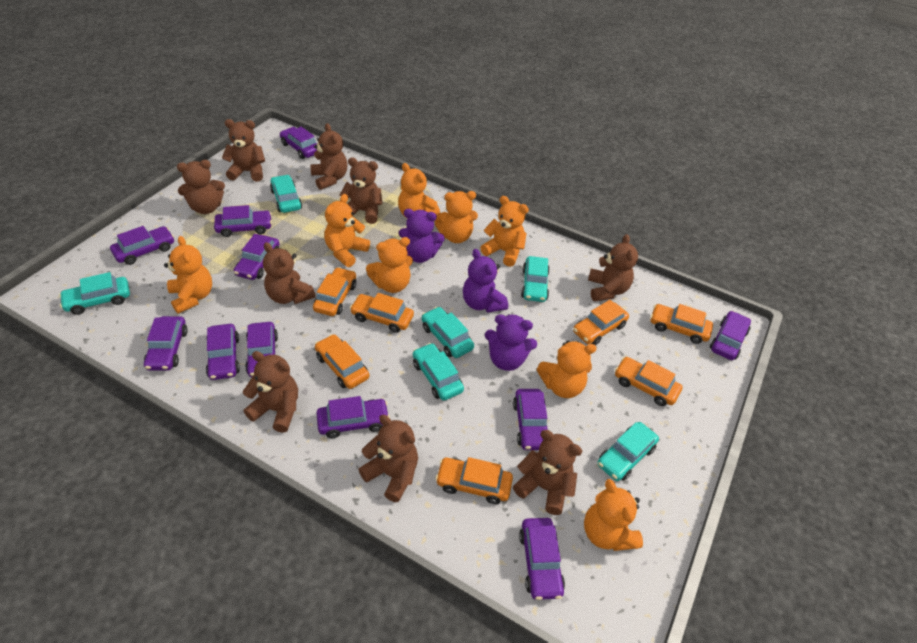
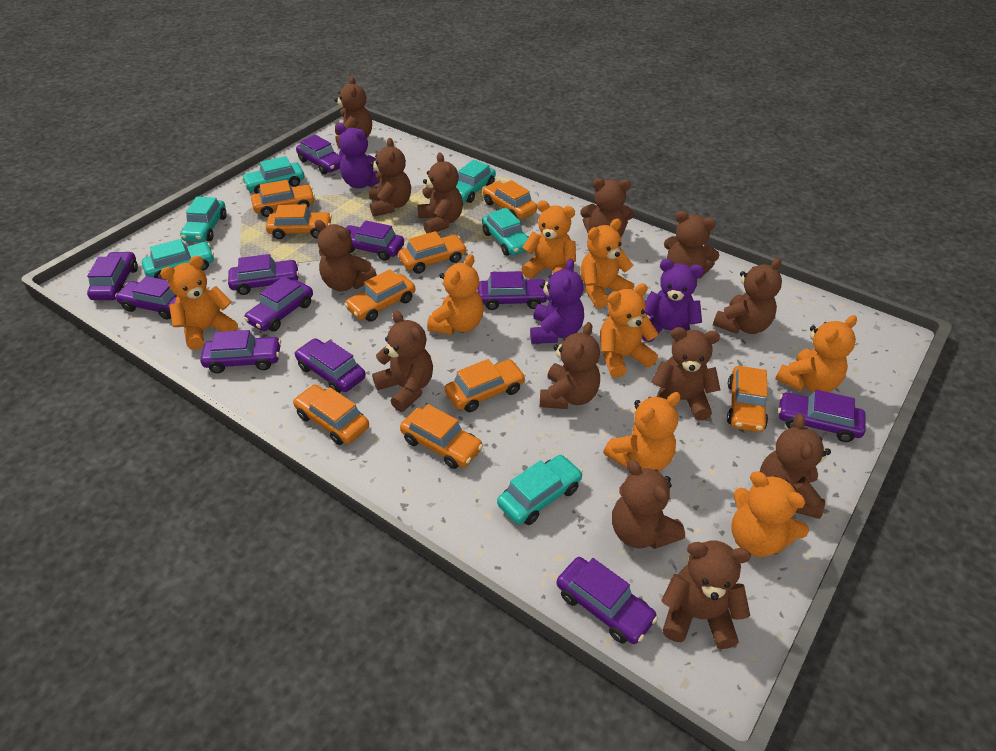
brown teddy bear: 9 -> 13
orange car: 7 -> 9

